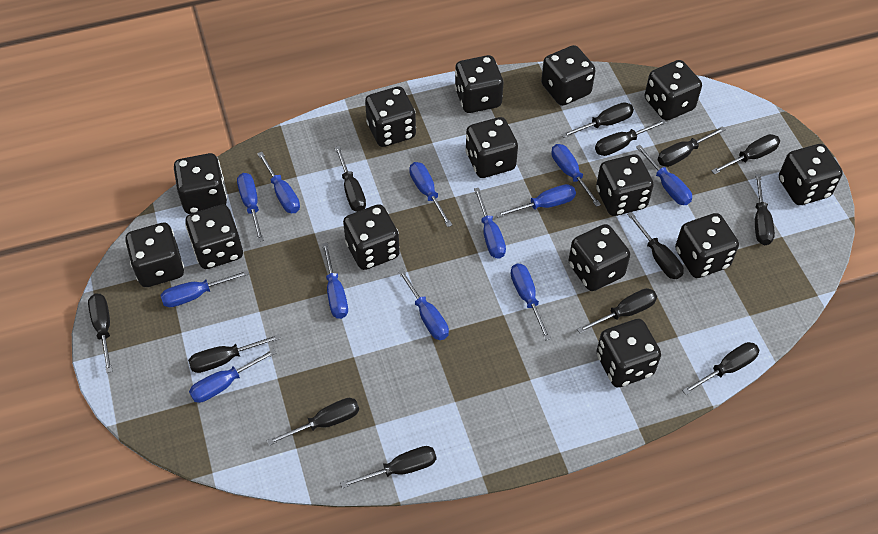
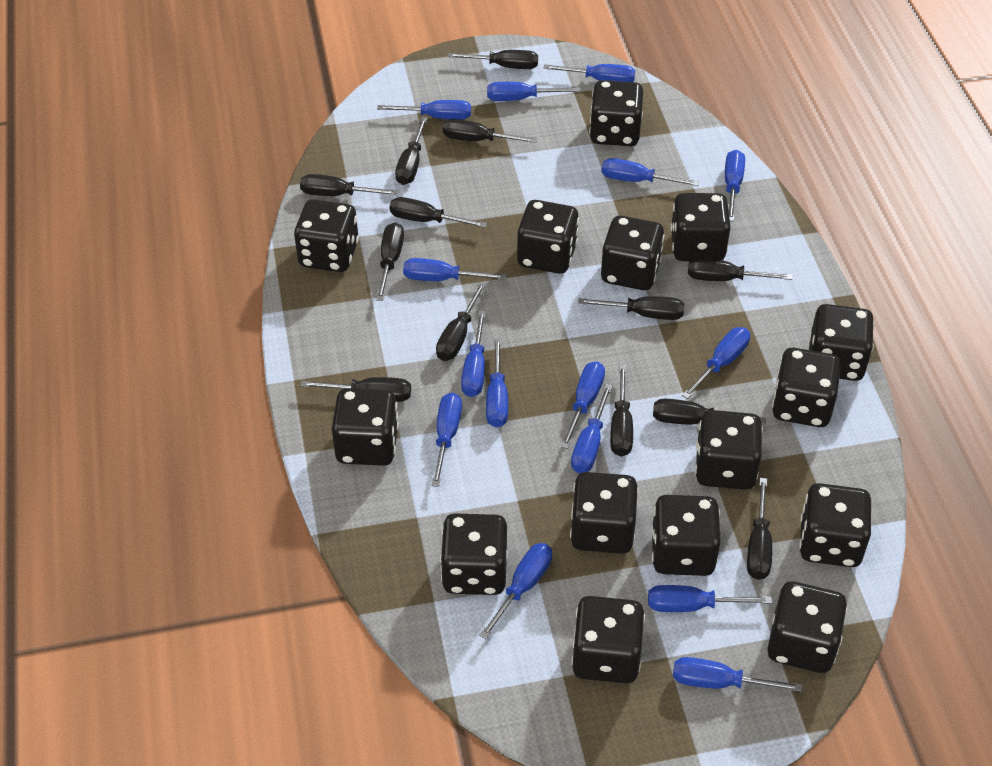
black dice: 14 -> 15
blue screwdriver: 12 -> 15

